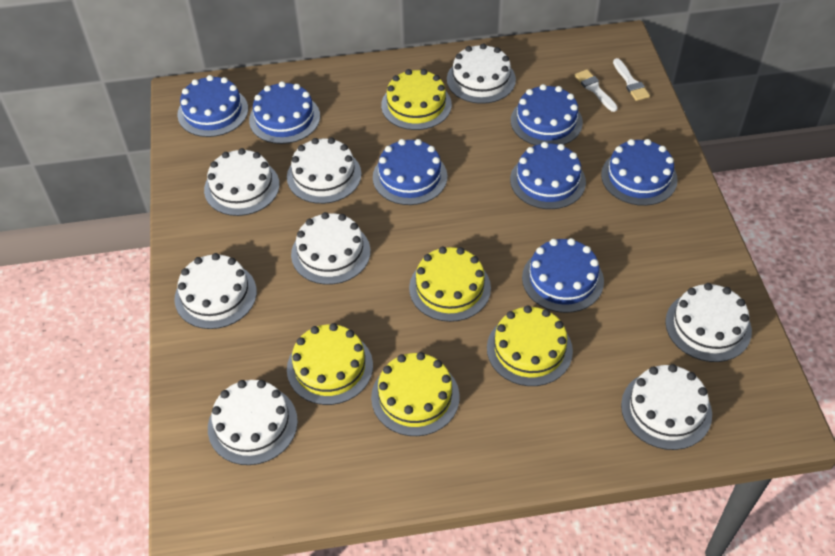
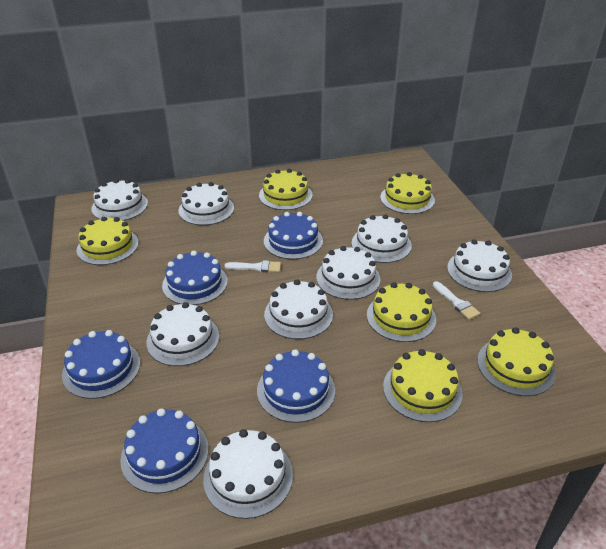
blue cake: 7 -> 5
yellow cake: 5 -> 6

